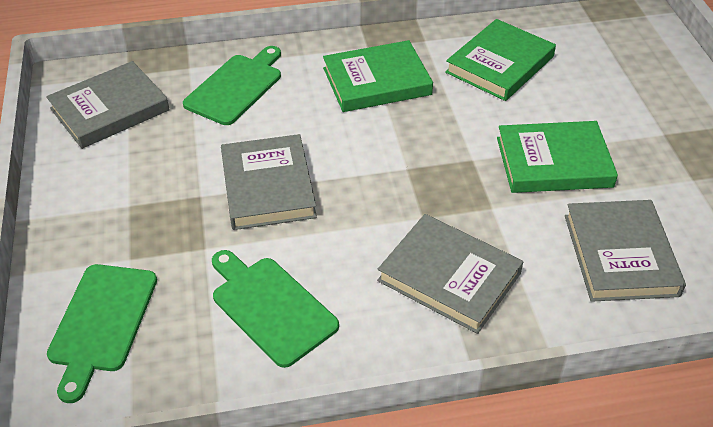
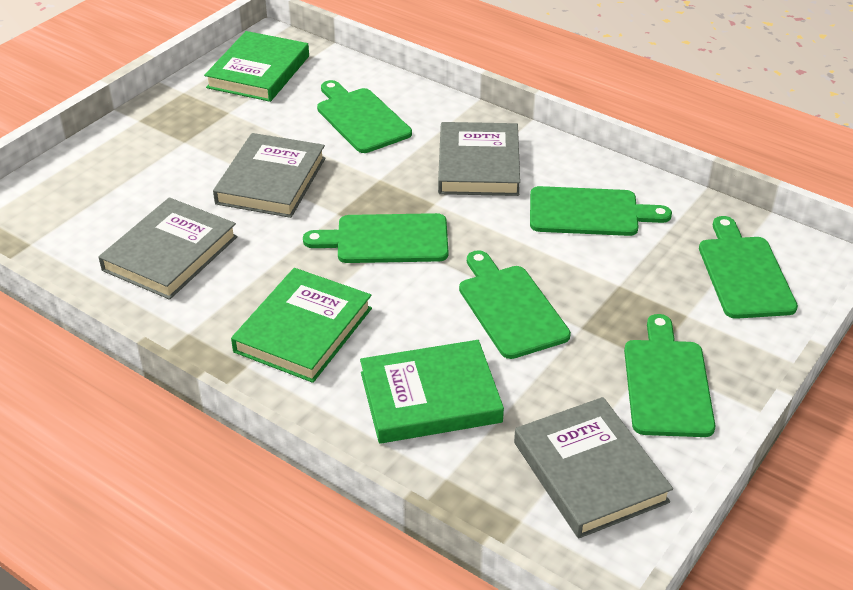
green cutting board: 3 -> 6

